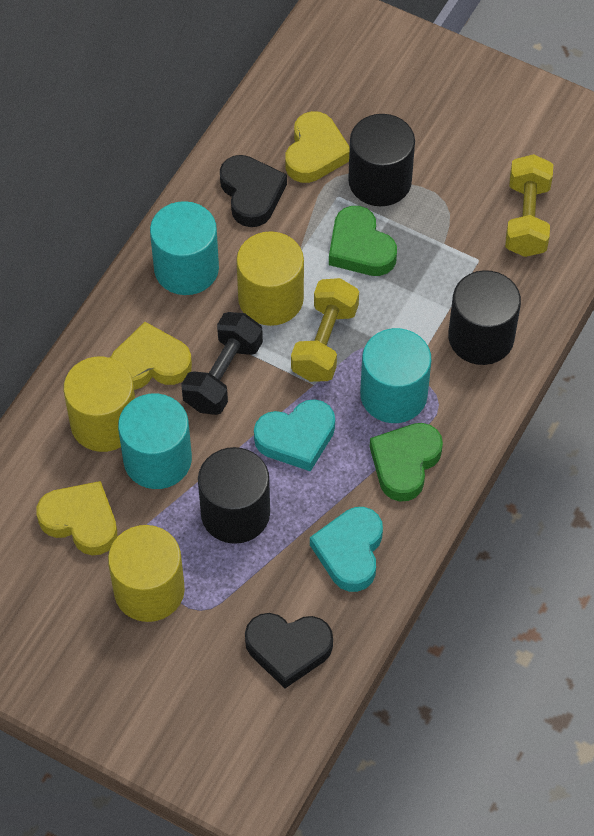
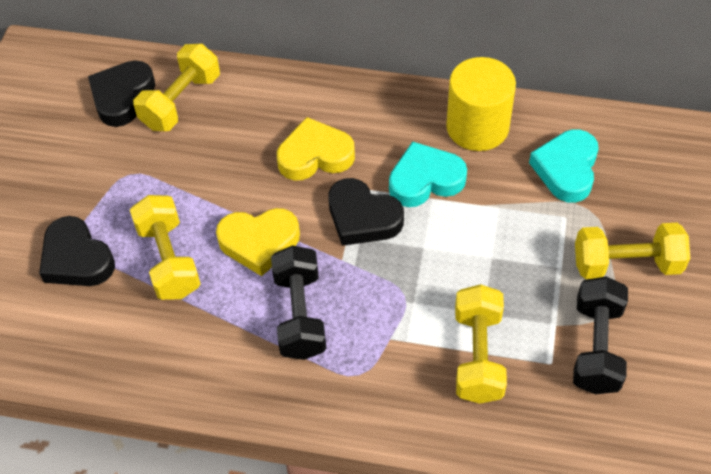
black cylinder: 3 -> 0
black dumbbell: 1 -> 2
black heart: 2 -> 3
green heart: 2 -> 0
turquoise cylinder: 3 -> 0
yellow cylinder: 3 -> 1
yellow dumbbell: 2 -> 4
yellow heart: 3 -> 2

